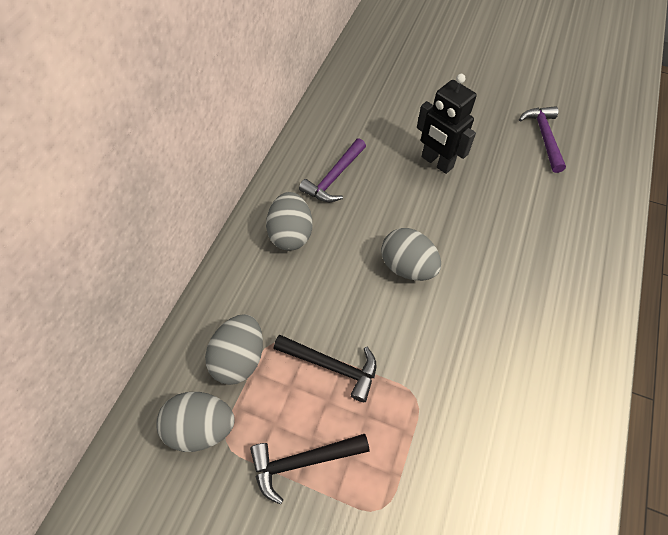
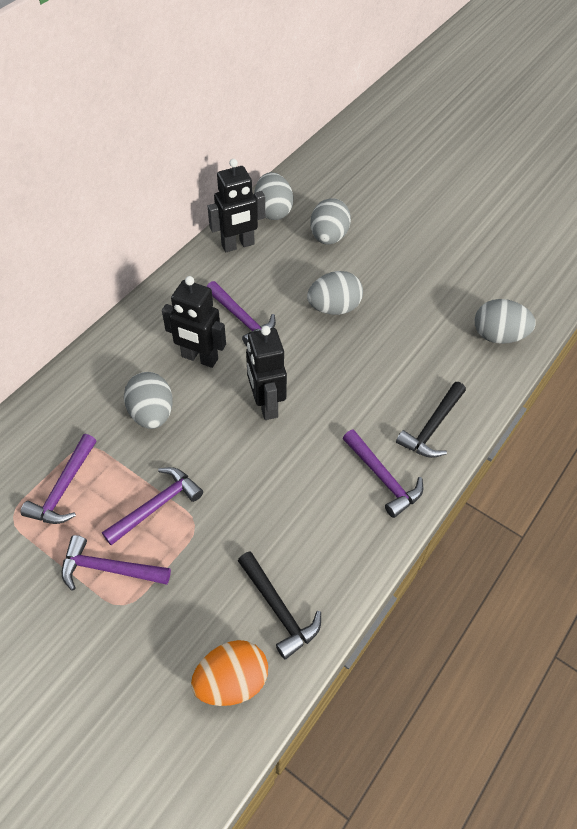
black robot: 1 -> 3
grey egg: 4 -> 5
orange egg: 0 -> 1
purple hammer: 2 -> 5

